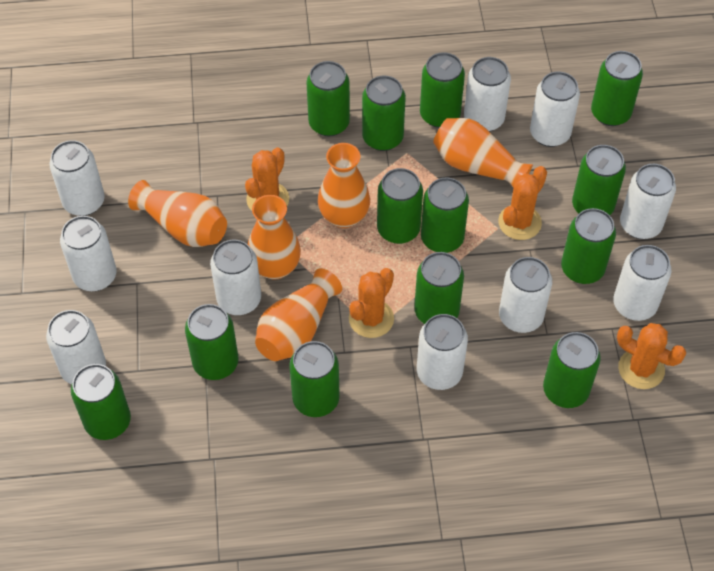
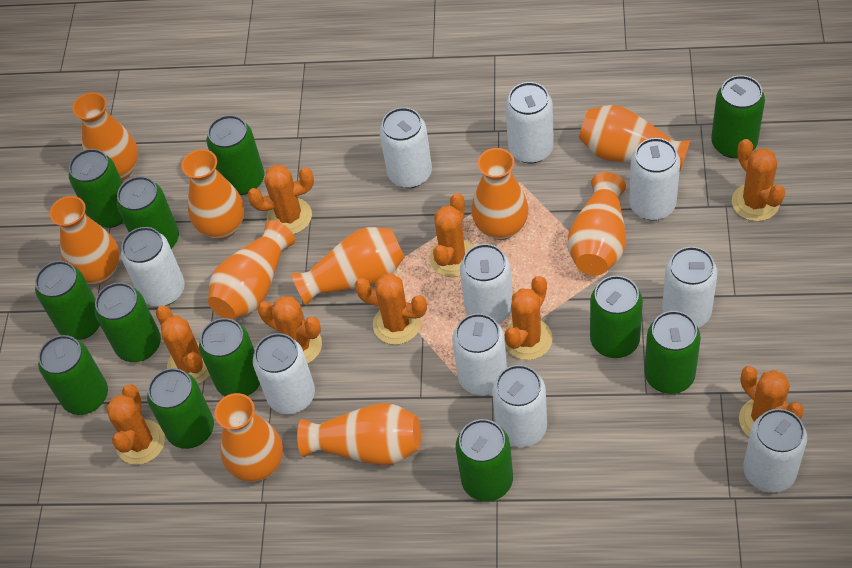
green can: 13 -> 12
orange cactus: 4 -> 9
orange vase: 5 -> 10

